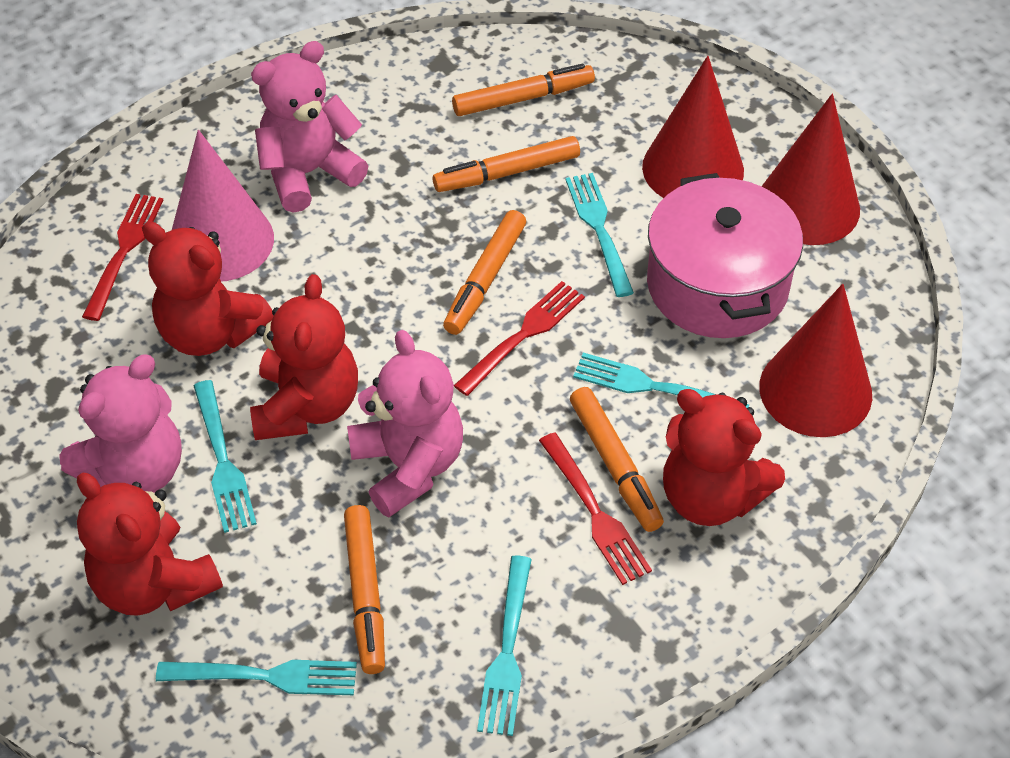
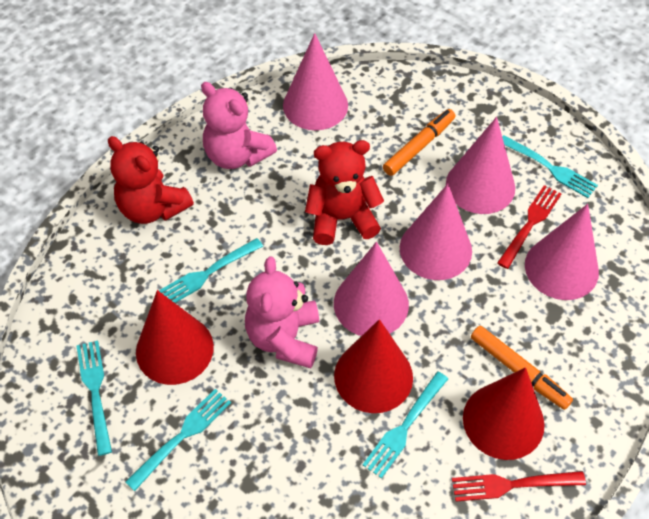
orange marker: 5 -> 2
pink cone: 1 -> 5
pink pot: 1 -> 0
pink teddy bear: 3 -> 2
red fork: 3 -> 2
red teddy bear: 4 -> 2

